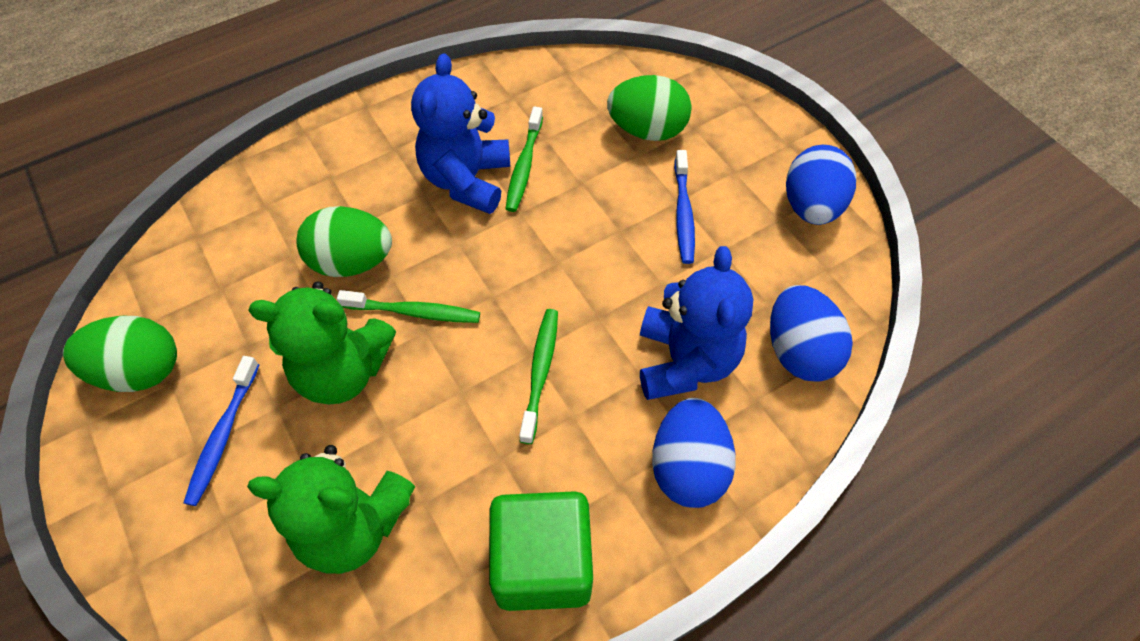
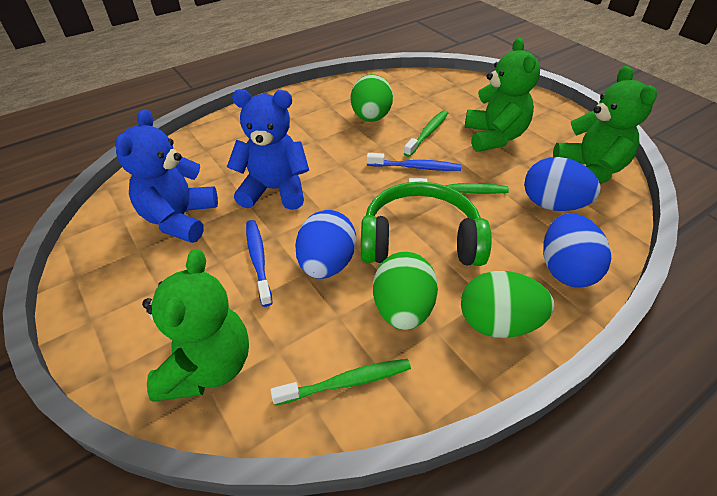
green cube: 1 -> 0
green headphones: 0 -> 1
green teddy bear: 2 -> 3

